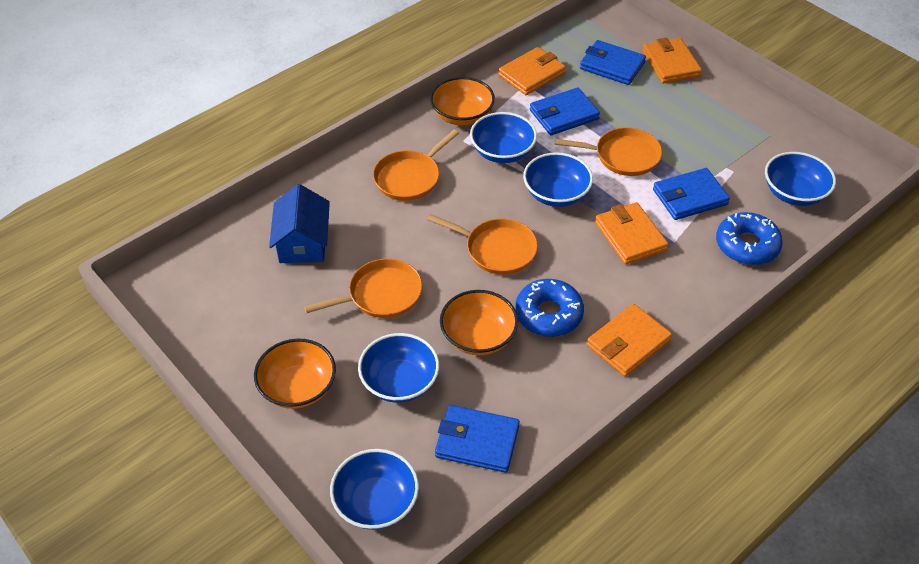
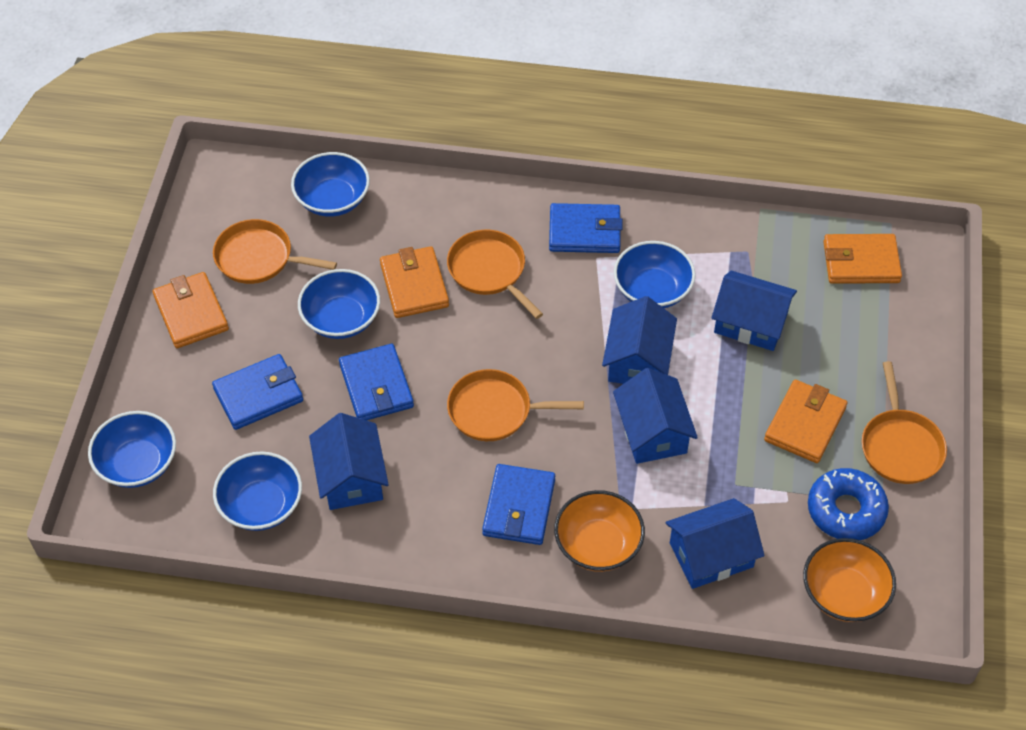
blue donut: 2 -> 1
blue house: 1 -> 5
orange bowl: 3 -> 2

